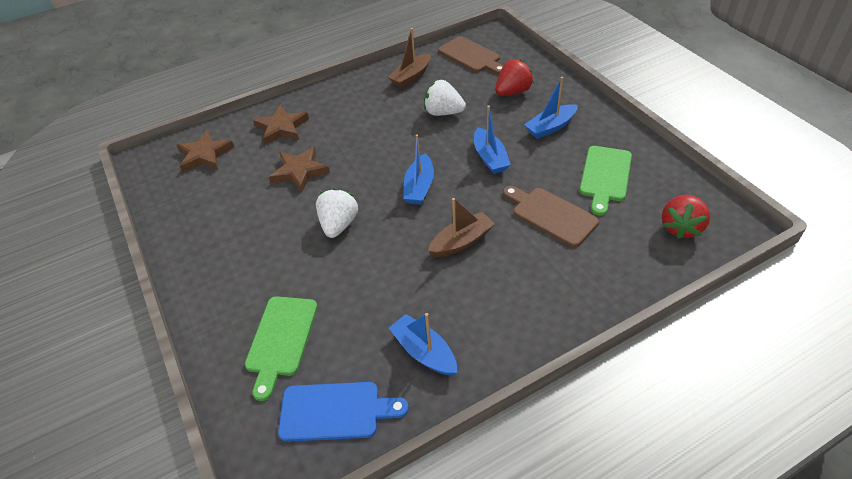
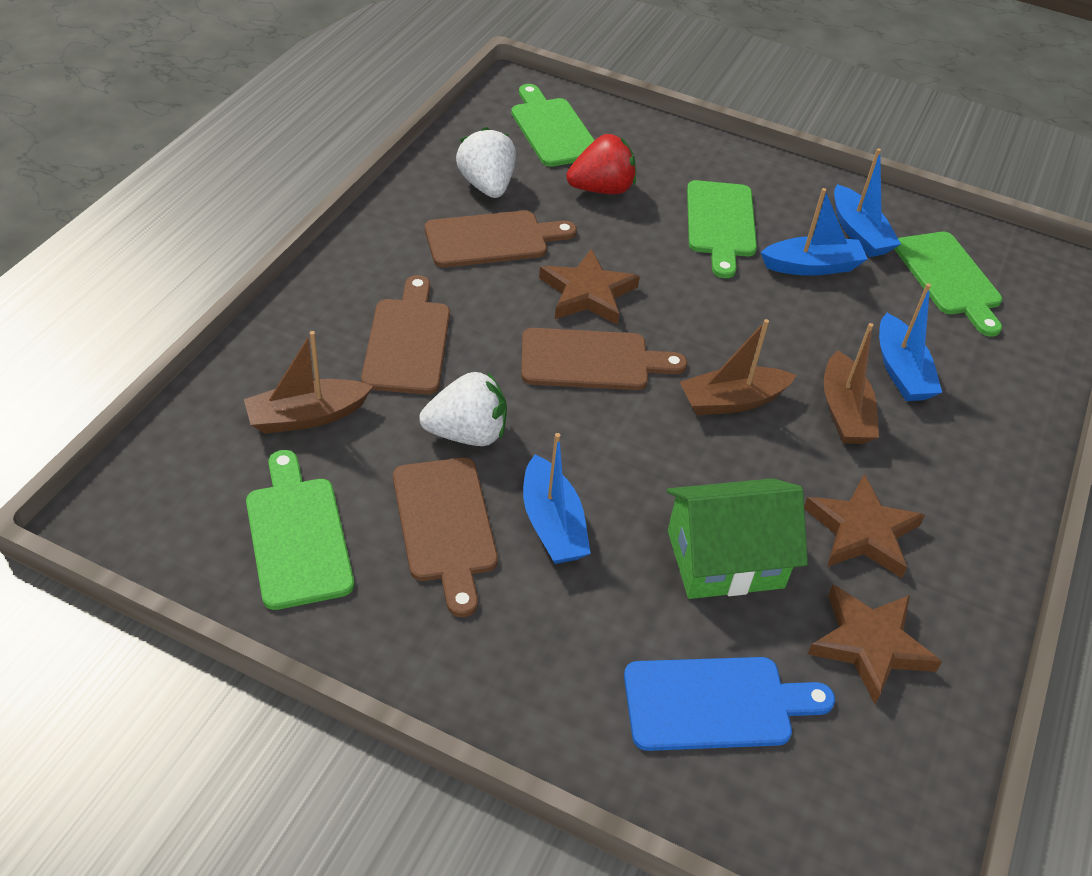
brown boat: 2 -> 3
brown cutting board: 2 -> 4
green cutting board: 2 -> 4
green house: 0 -> 1
red strawberry: 2 -> 1

